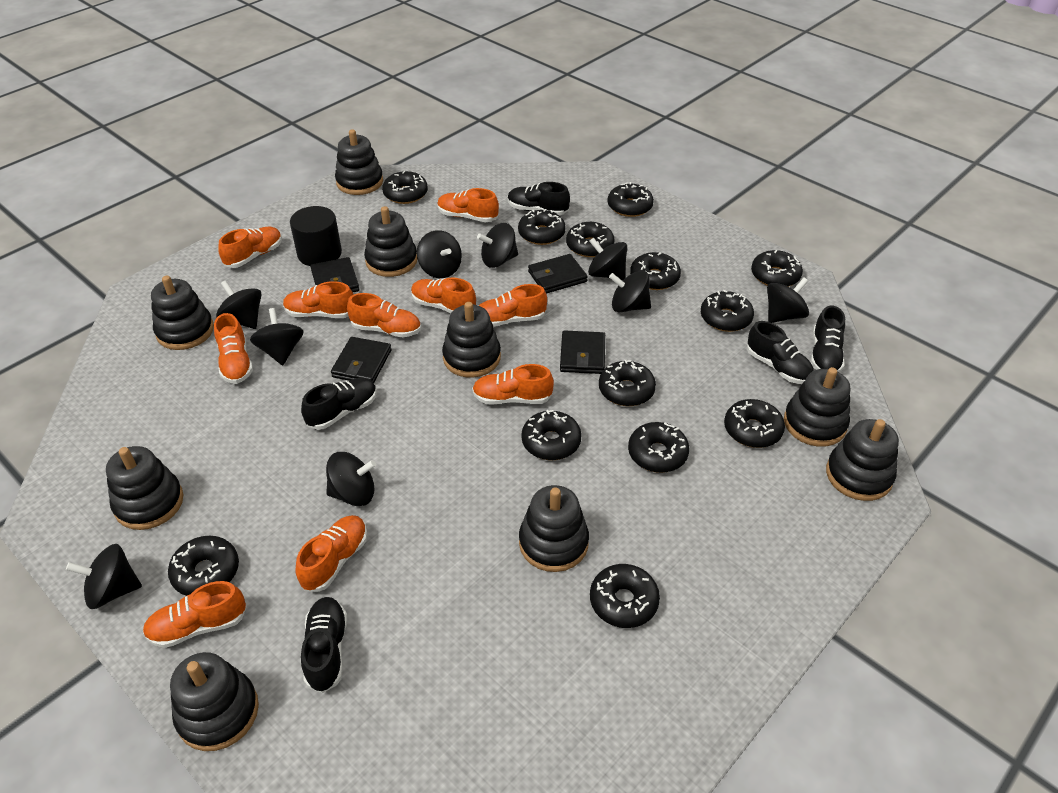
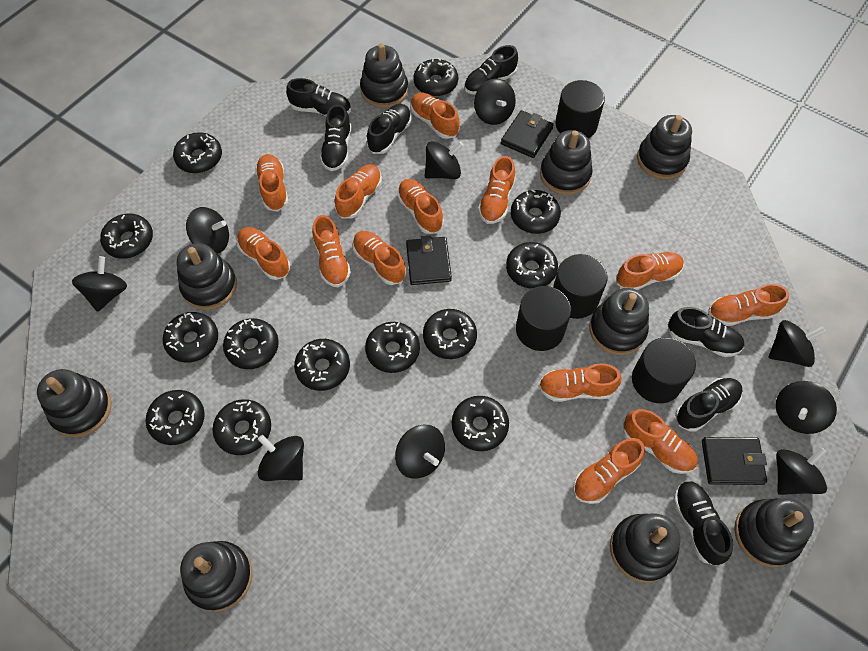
black cylinder: 1 -> 4
black shoe: 5 -> 7
black wallet: 4 -> 3
orange shoe: 10 -> 13

